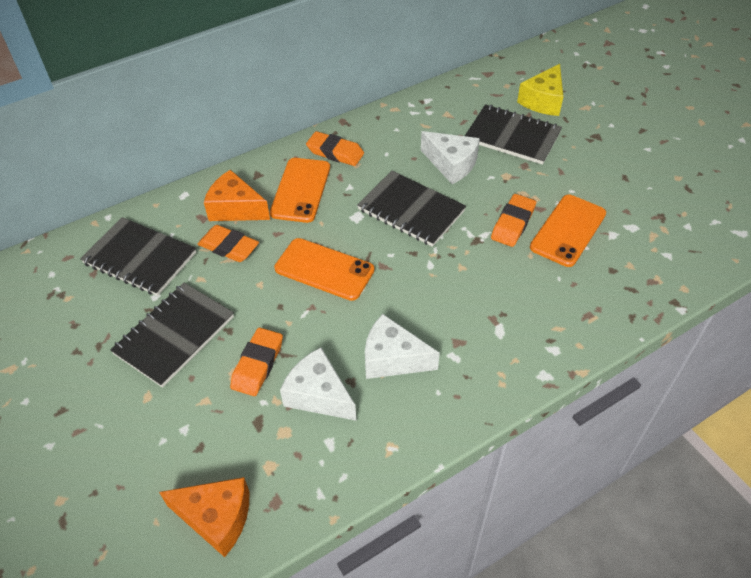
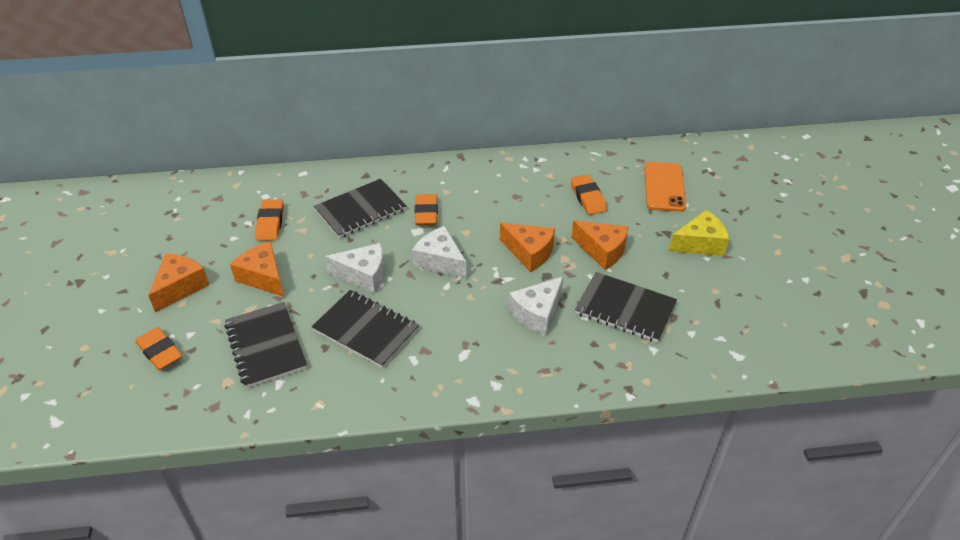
orange cheese: 2 -> 4
orange phone: 3 -> 1

